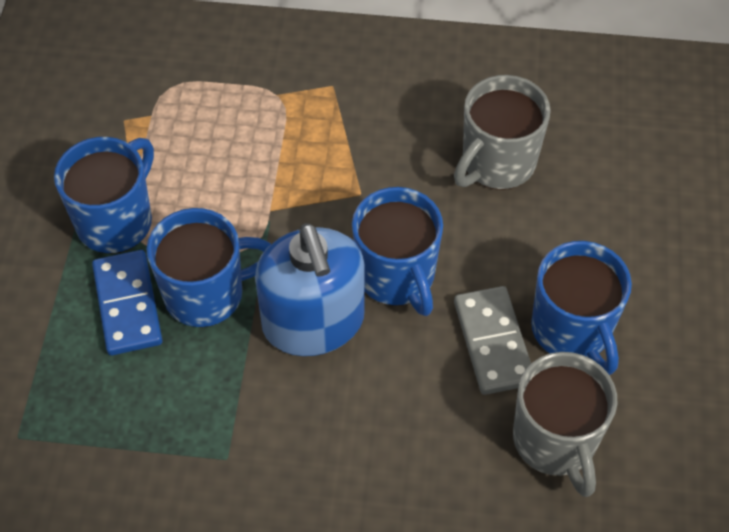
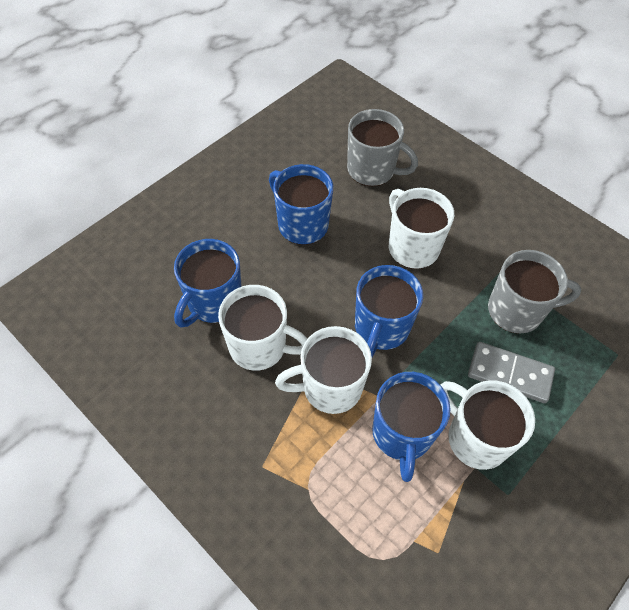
blue domino: 1 -> 0
blue soap dispenser: 1 -> 0
white mug: 0 -> 4

